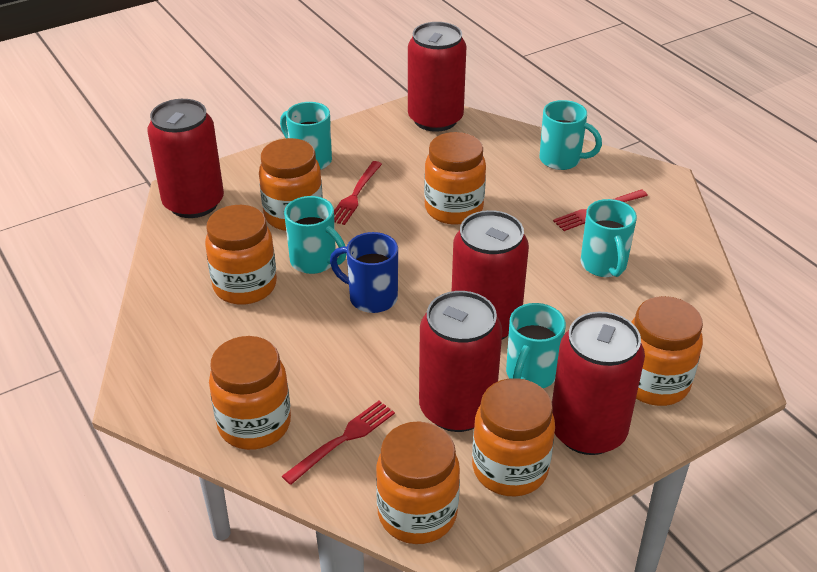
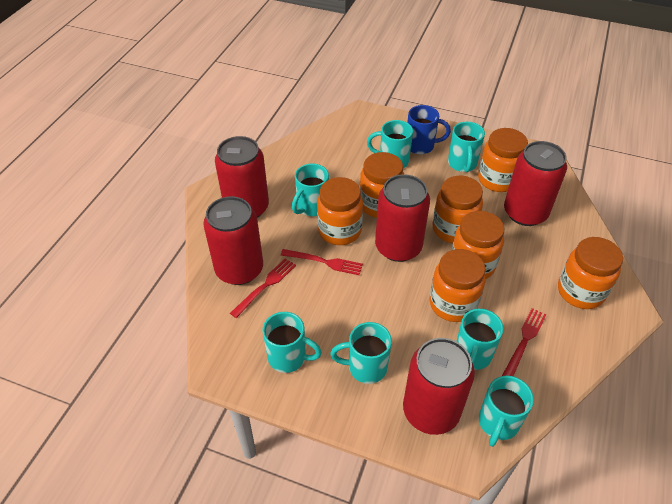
turquoise mug: 5 -> 7

